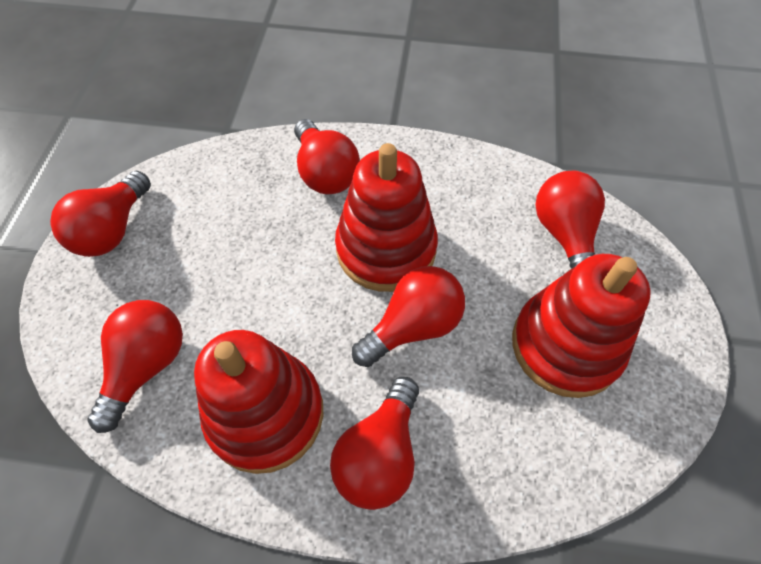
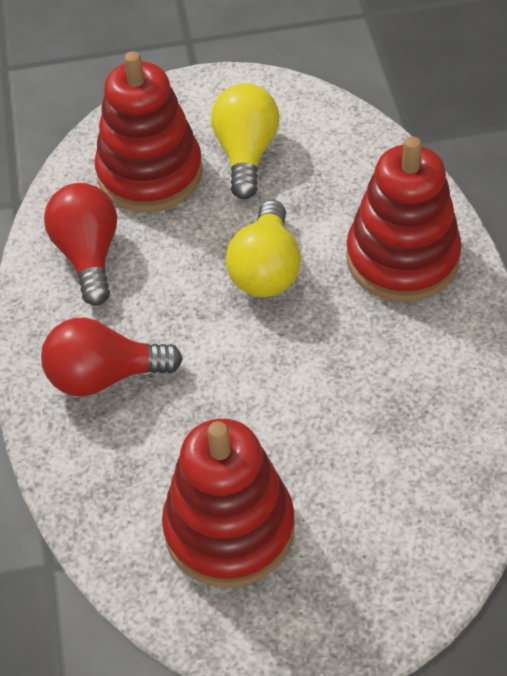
red light bulb: 6 -> 2
yellow light bulb: 0 -> 2

